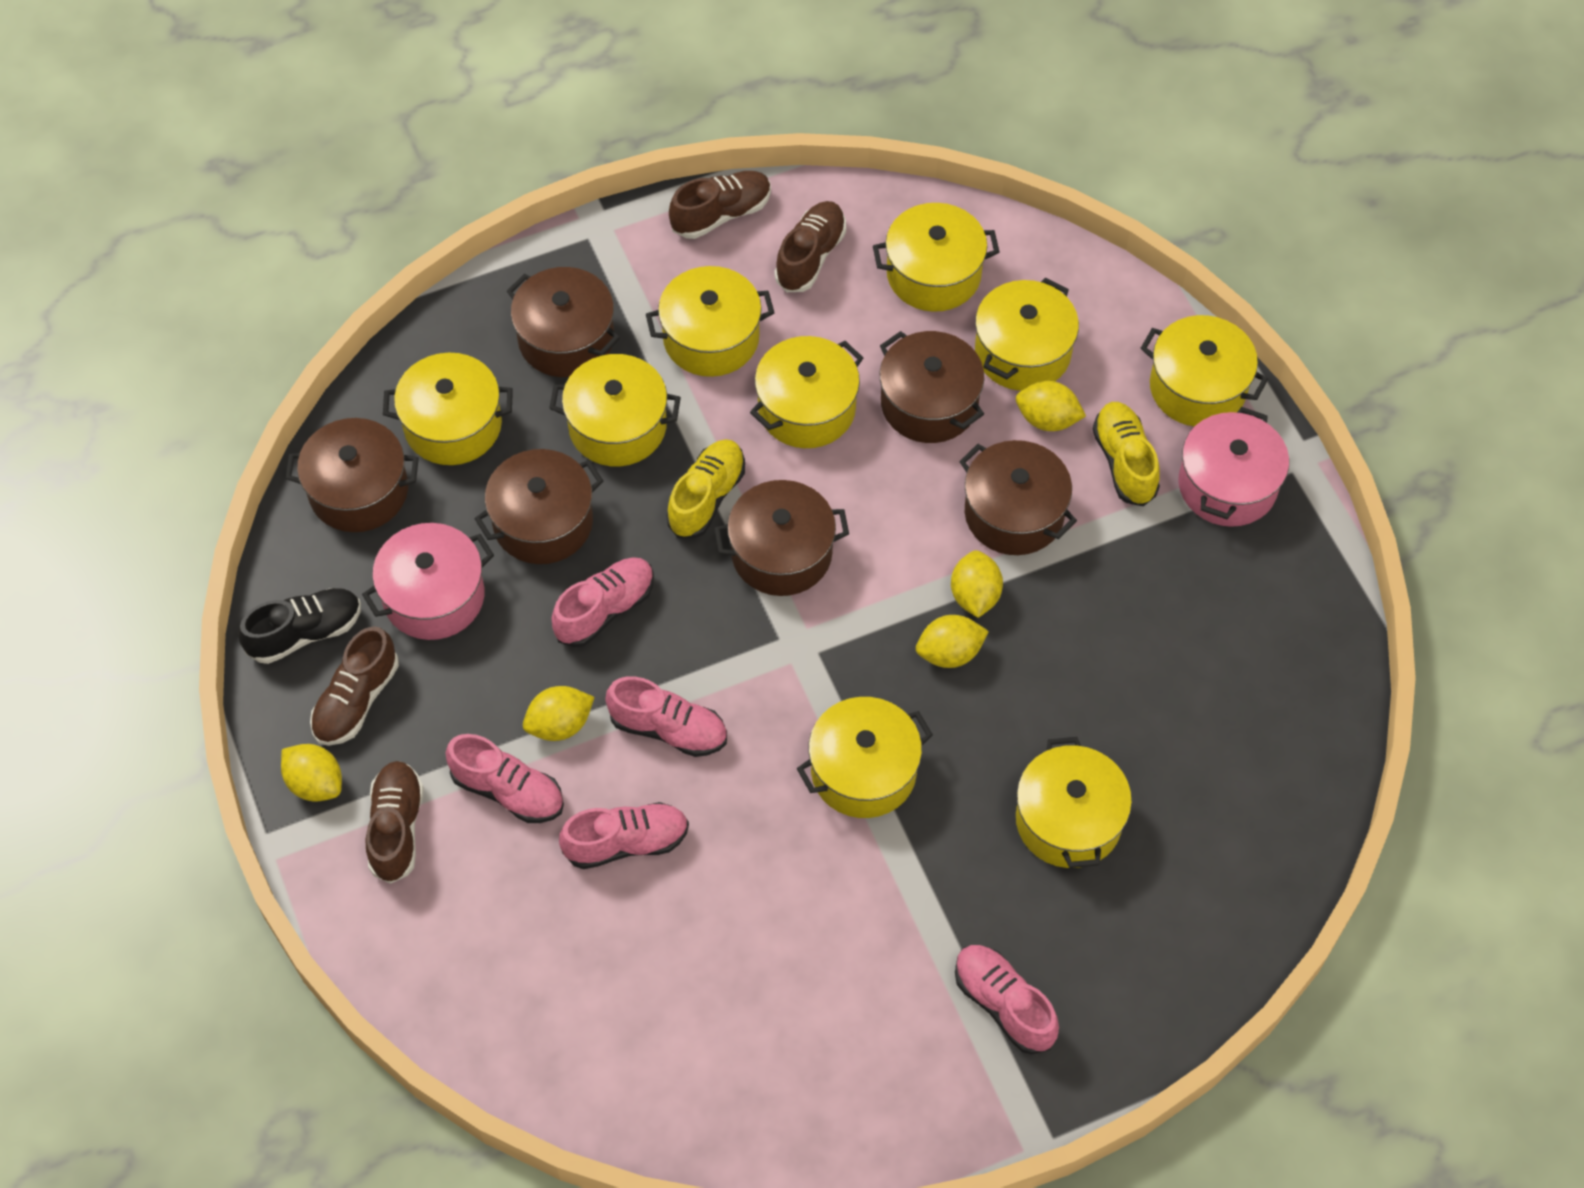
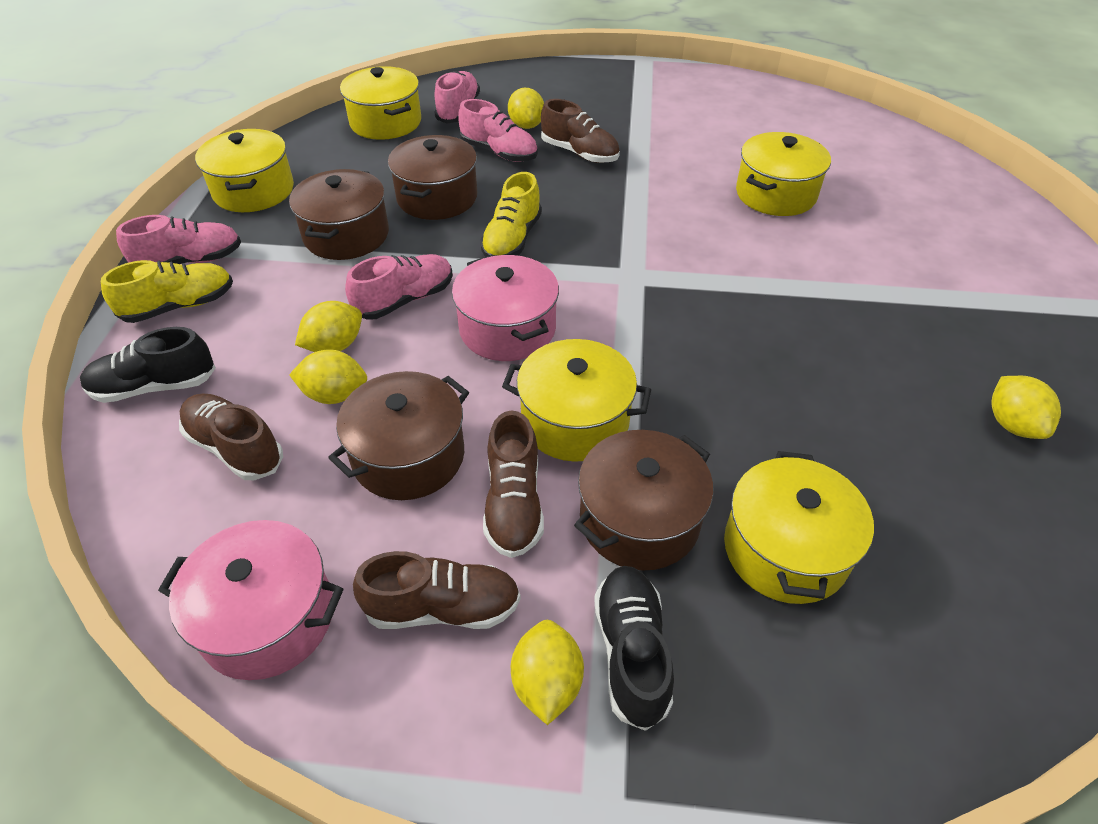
black shoe: 1 -> 2
brown pot: 6 -> 4
pink shoe: 5 -> 4
yellow pot: 9 -> 5

